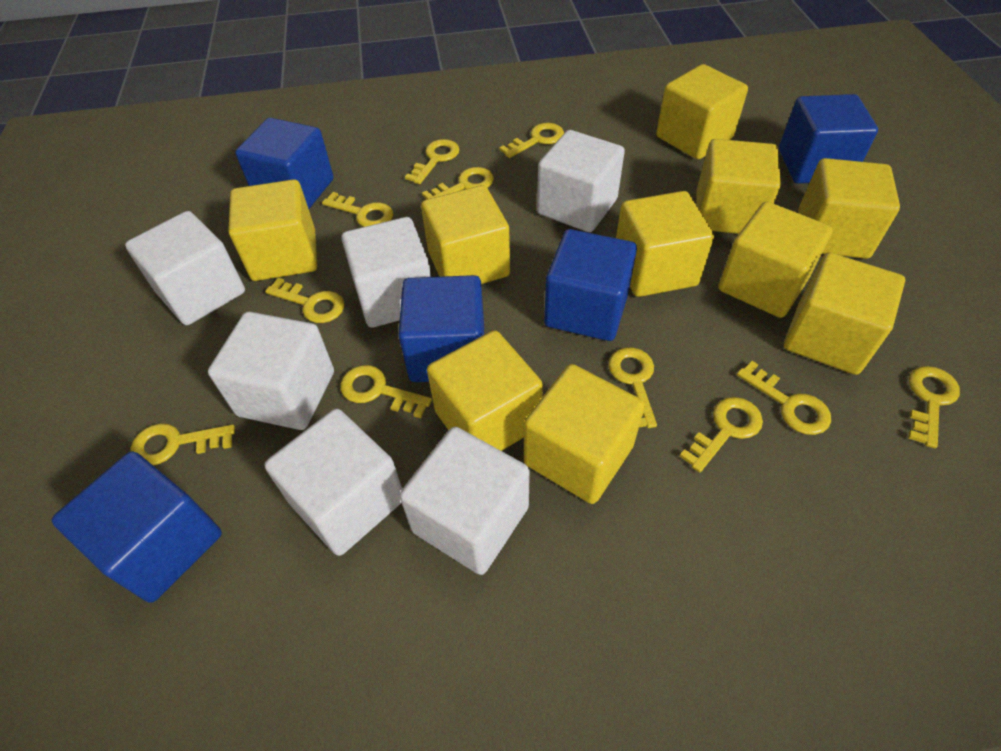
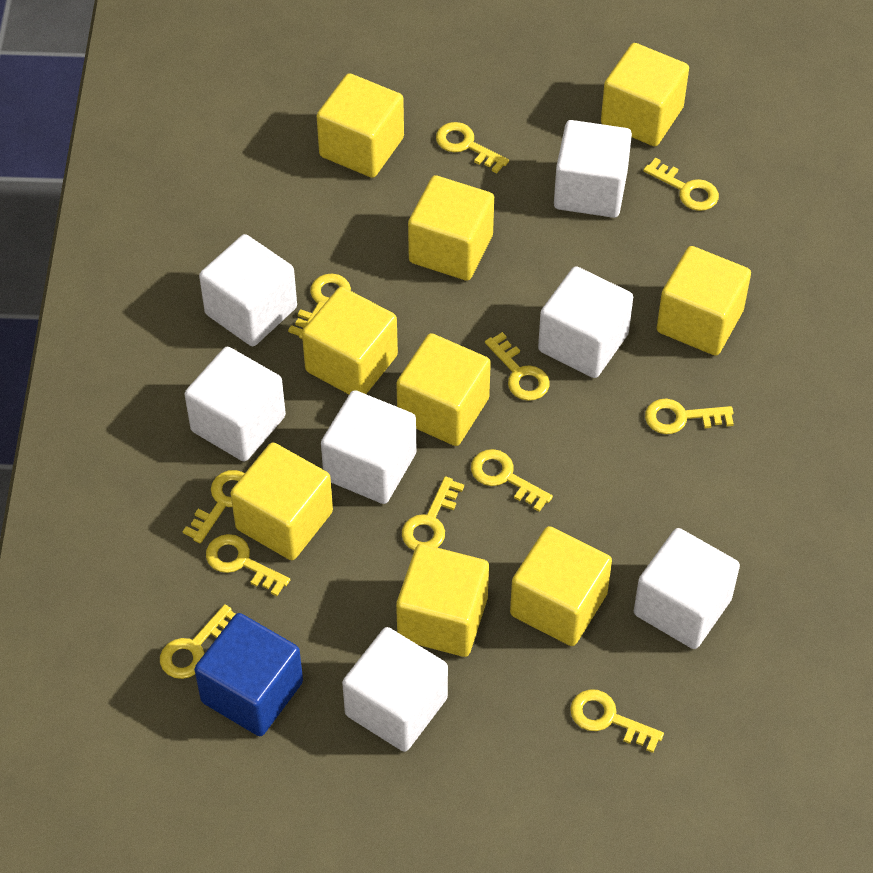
blue cube: 5 -> 1
white cube: 6 -> 7
yellow cube: 10 -> 9

